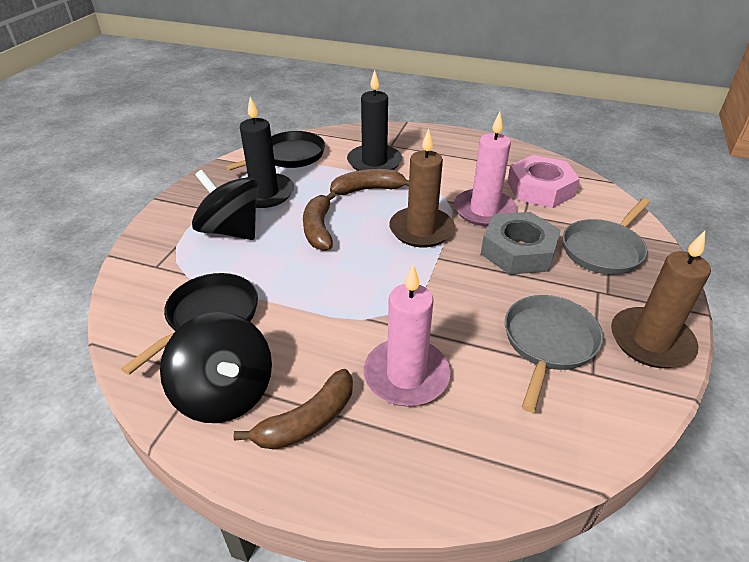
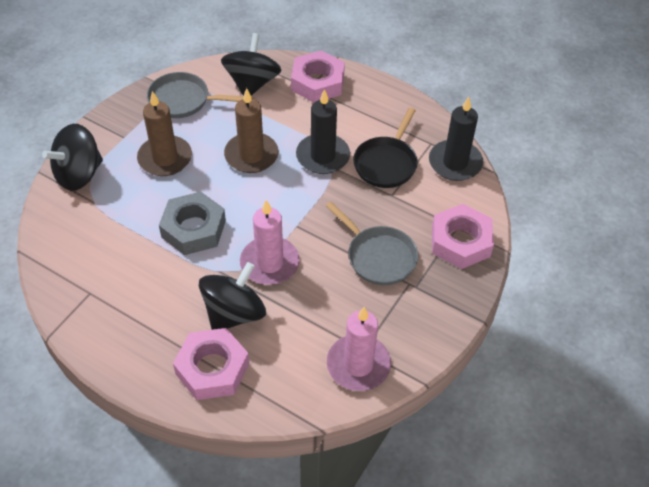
black pan: 2 -> 1
black spinning top: 2 -> 3
brown banana: 3 -> 0
pink nut: 1 -> 3

